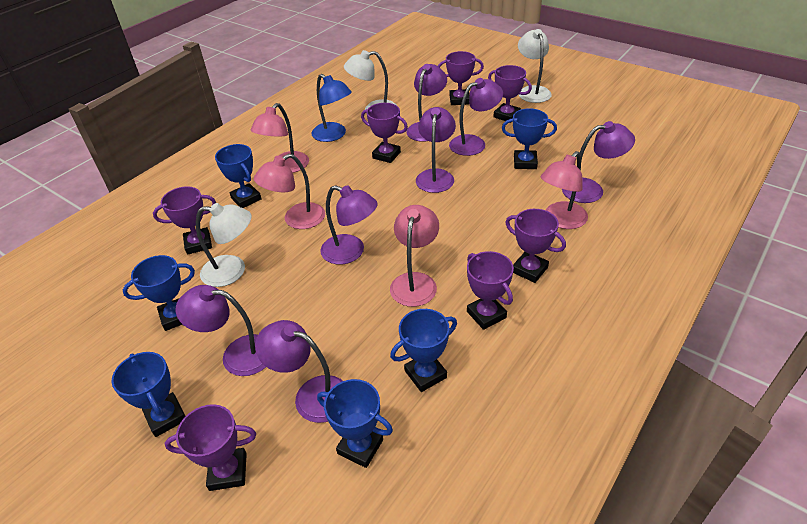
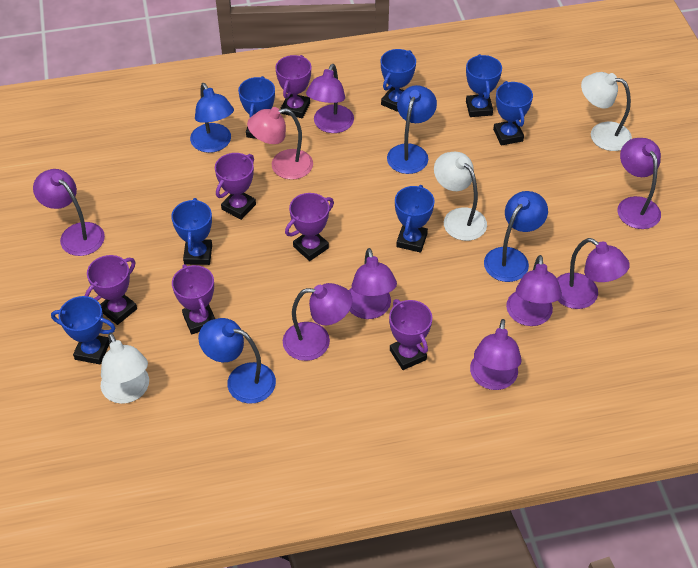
blue lamp: 1 -> 4
blue trophy: 6 -> 7
pink lamp: 4 -> 1
purple lamp: 7 -> 8
purple trophy: 7 -> 6

